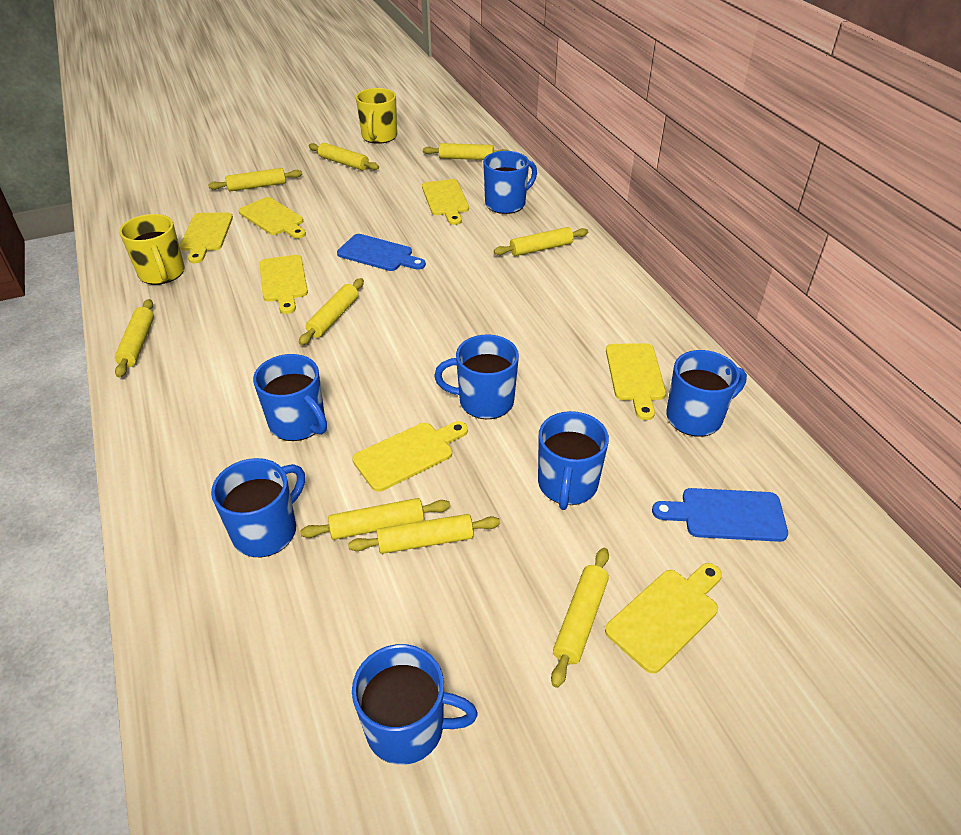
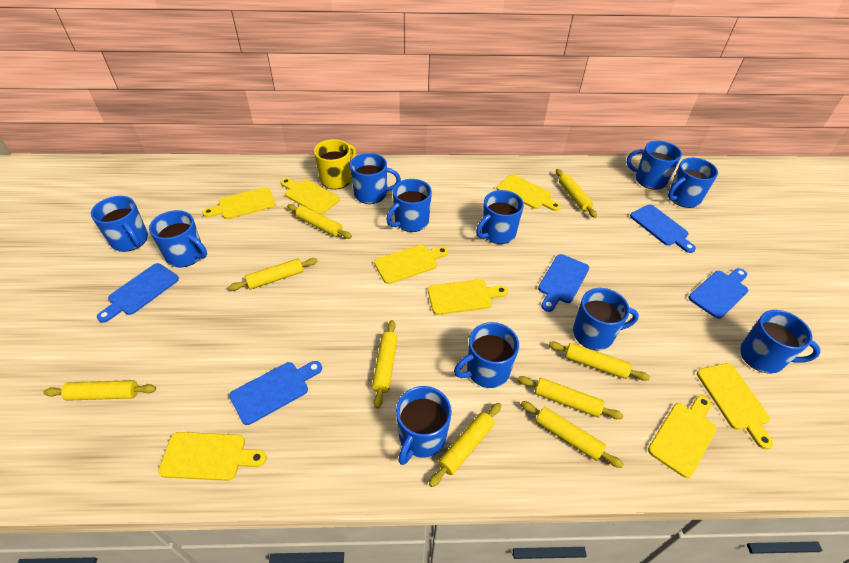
blue cutting board: 2 -> 5
blue mug: 7 -> 11
yellow cutting board: 7 -> 8
yellow mug: 2 -> 1

